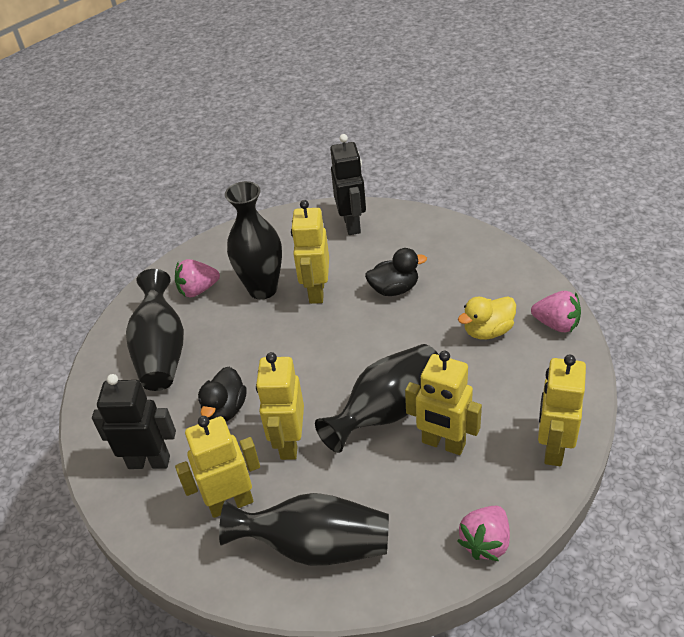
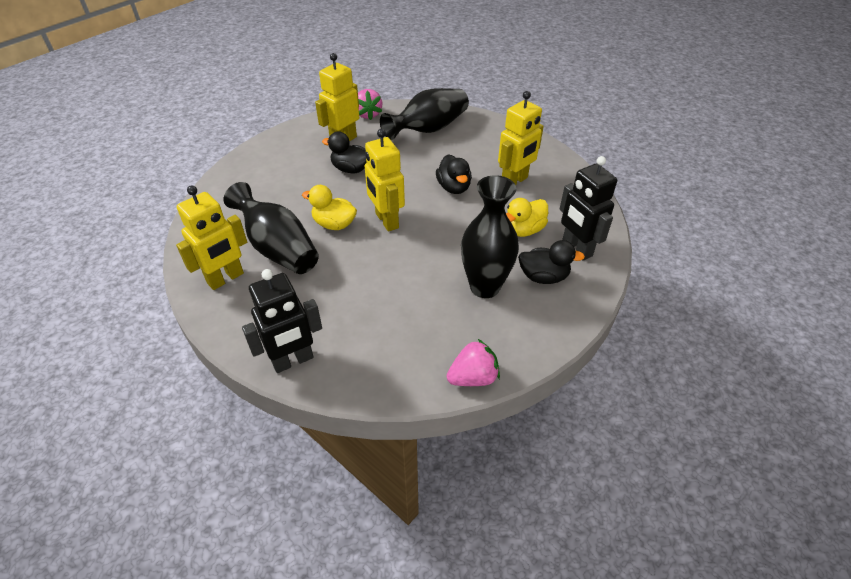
black duck: 2 -> 3
black vase: 4 -> 3
pink strawberry: 3 -> 2
yellow duck: 1 -> 2
yellow robot: 5 -> 4

